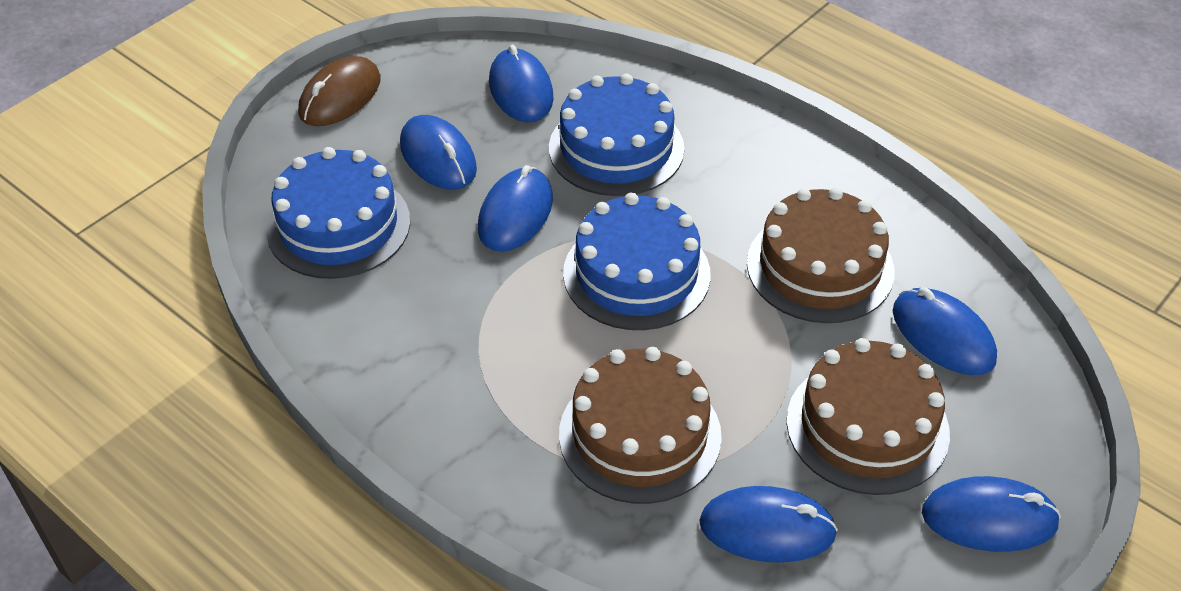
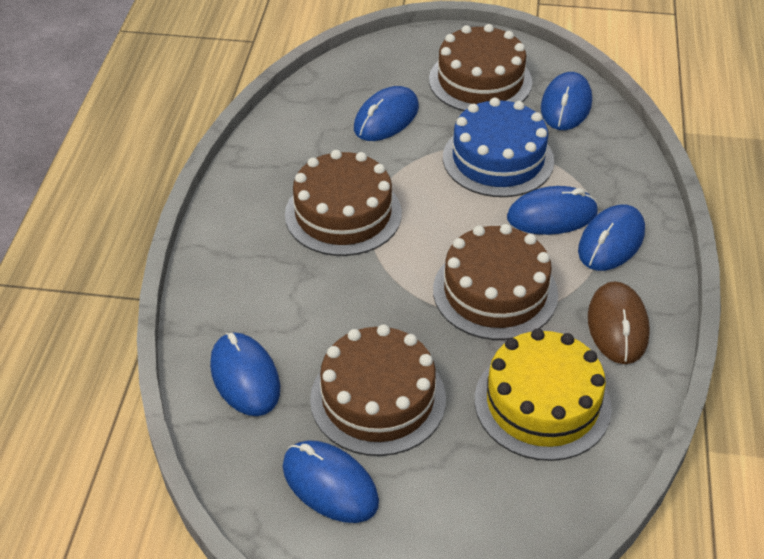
blue cake: 3 -> 1
brown cake: 3 -> 4
yellow cake: 0 -> 1

